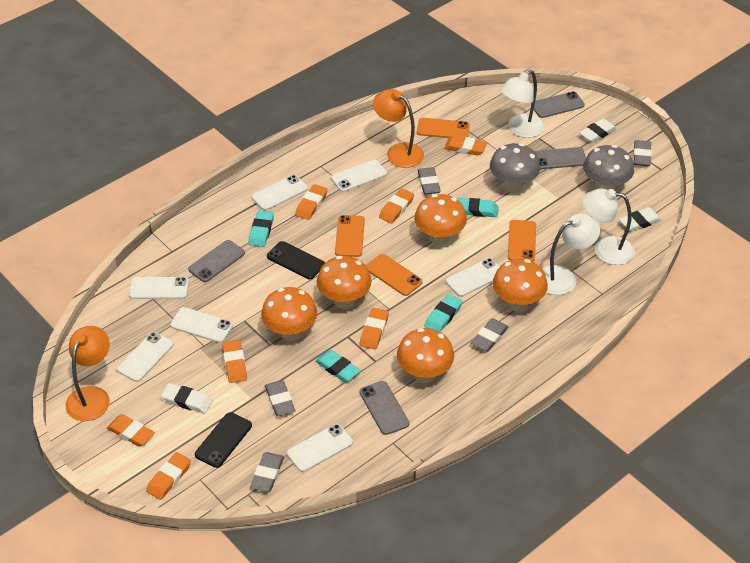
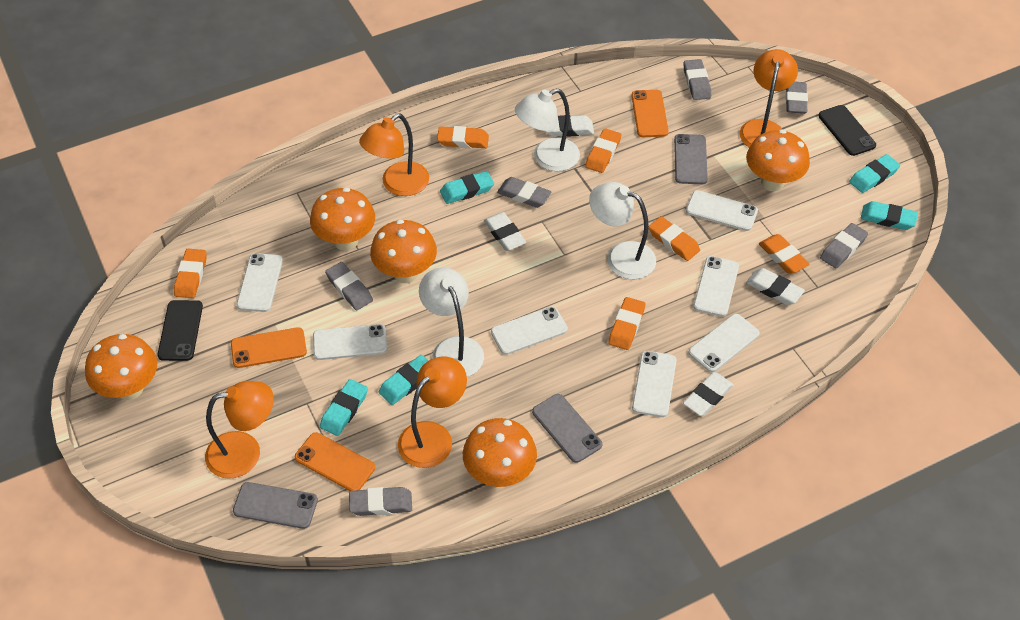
grey eraser: 5 -> 6
grey mushroom: 2 -> 0
grey phone: 4 -> 3
orange eraser: 7 -> 6
orange lamp: 2 -> 4
orange phone: 4 -> 3
turquoise eraser: 4 -> 5
white eraser: 3 -> 4

